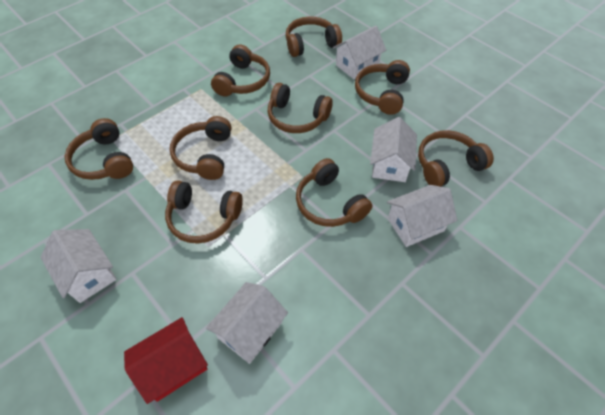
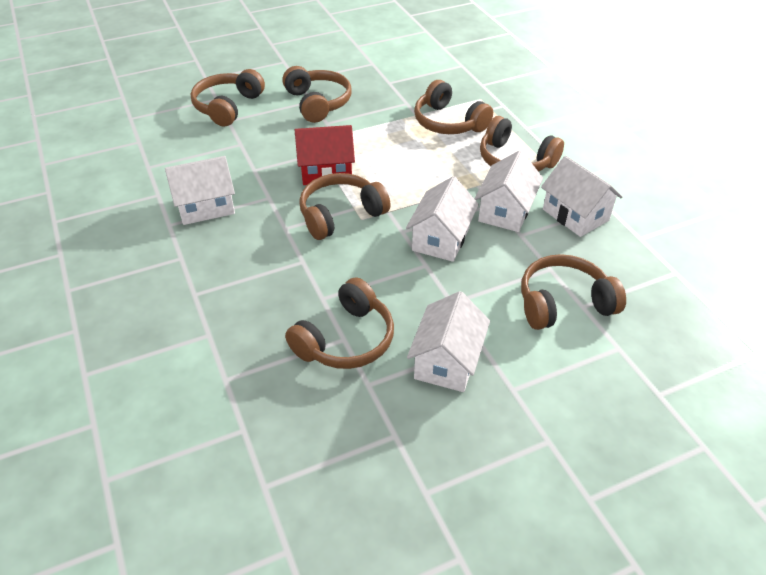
brown headphones: 9 -> 7

